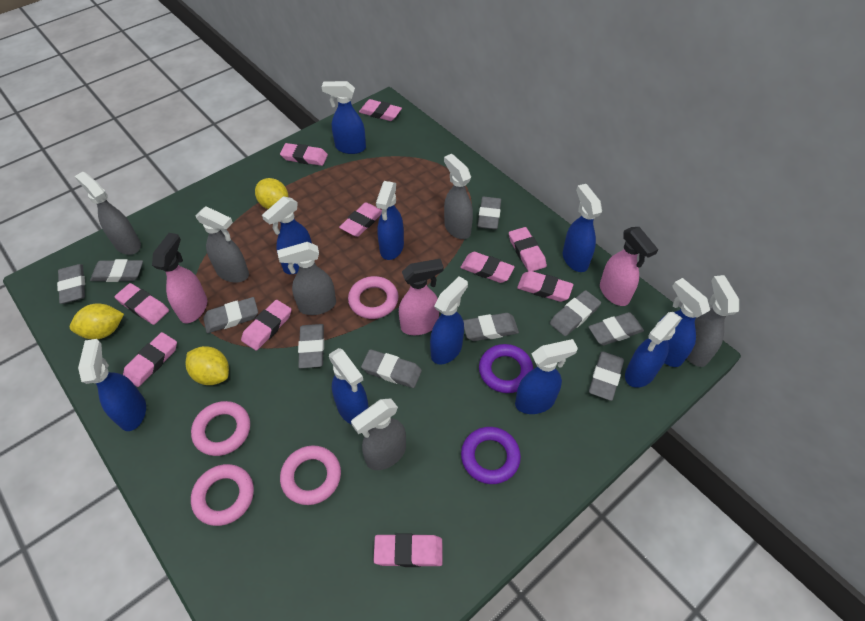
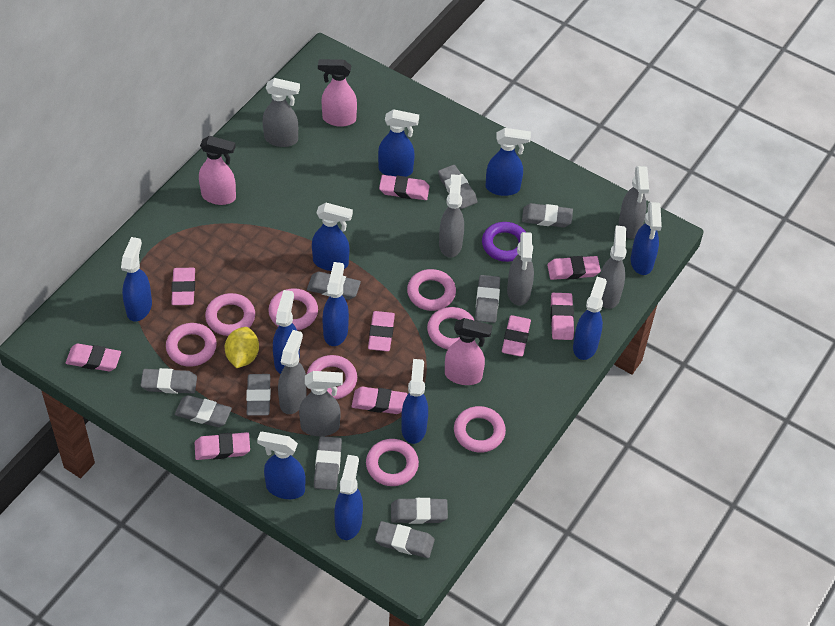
blue spray bottle: 10 -> 11
grey spray bottle: 6 -> 7
pink eraser: 10 -> 9
pink ring: 4 -> 8
purple ring: 2 -> 1
yellow lemon: 3 -> 1

